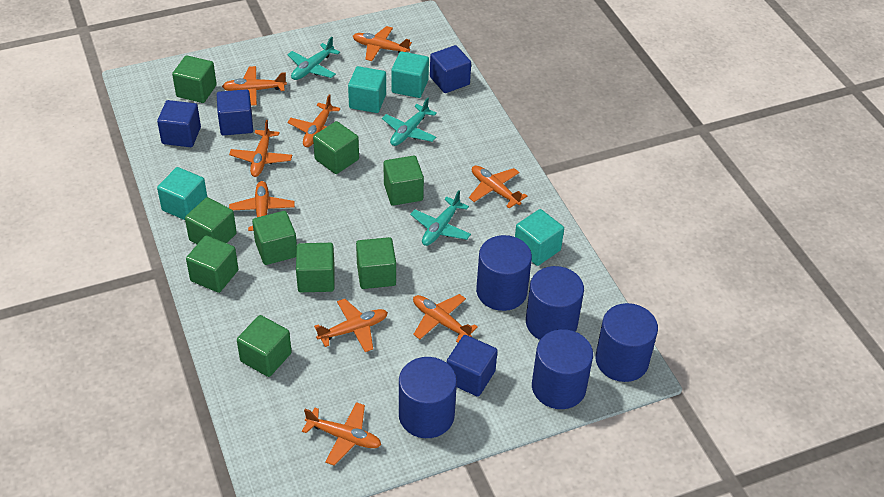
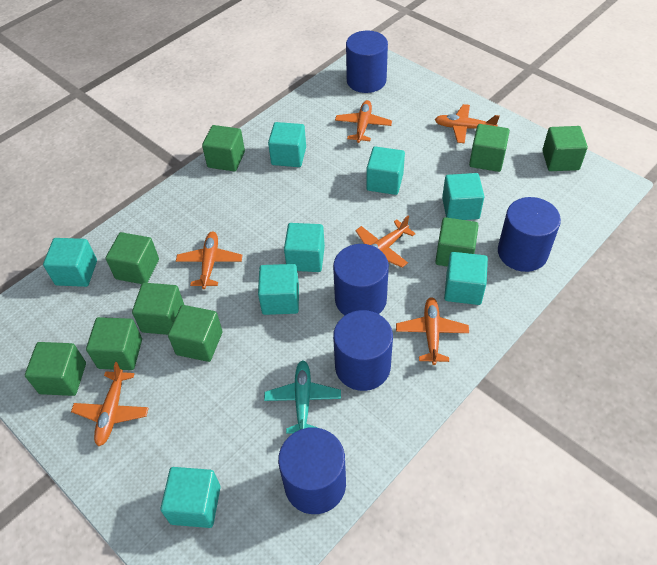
blue cube: 4 -> 0
orange plane: 9 -> 6
turquoise cube: 4 -> 8
turquoise plane: 3 -> 1

